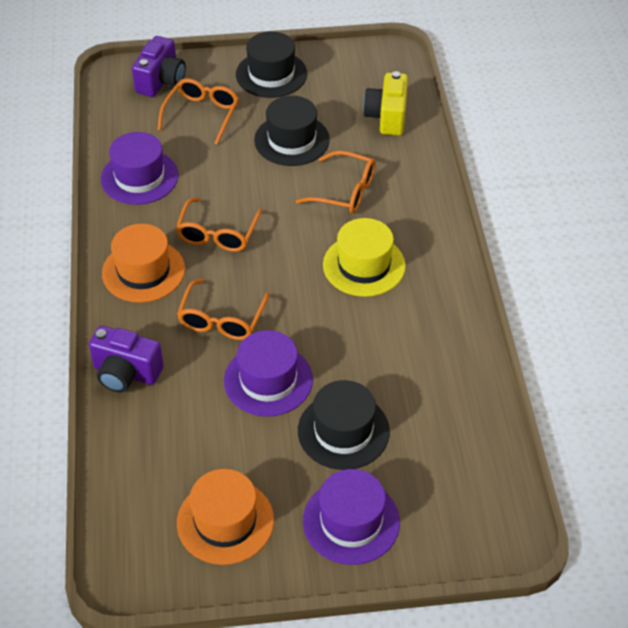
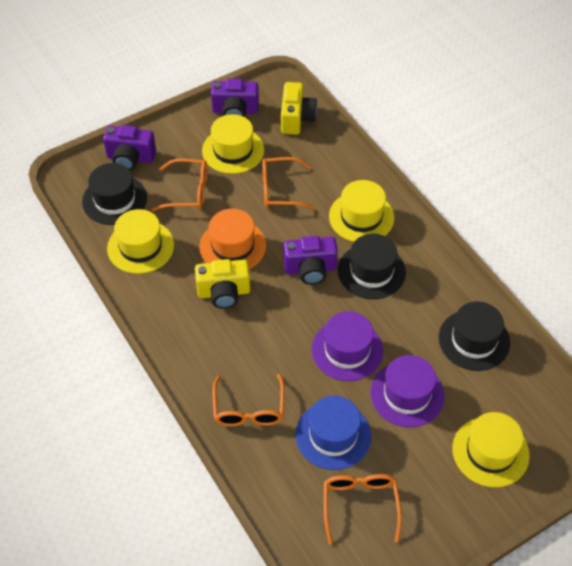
blue hat: 0 -> 1
orange hat: 2 -> 1
purple camera: 2 -> 3
purple hat: 3 -> 2
yellow camera: 1 -> 2
yellow hat: 1 -> 4

